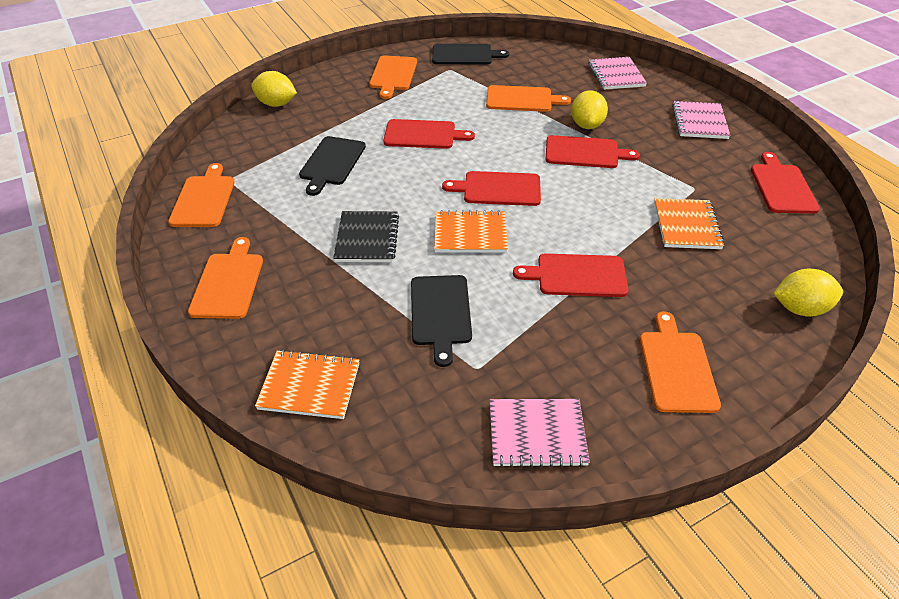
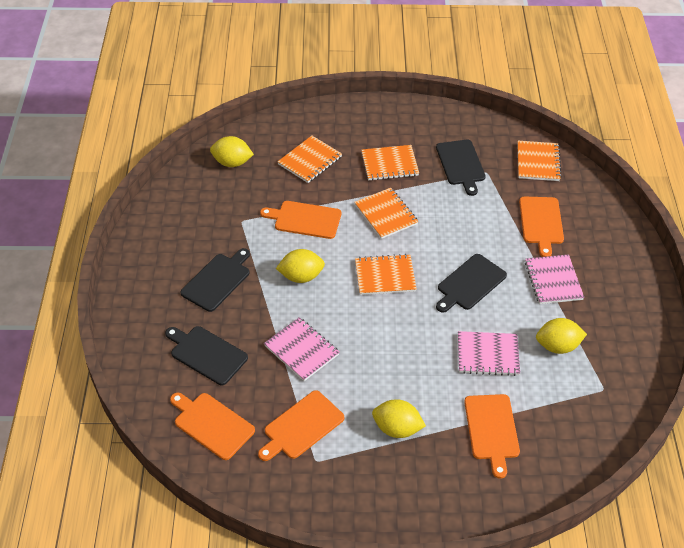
black cutting board: 3 -> 4
black notebook: 1 -> 0
orange notebook: 3 -> 5
red cutting board: 5 -> 0
yellow lemon: 3 -> 4

